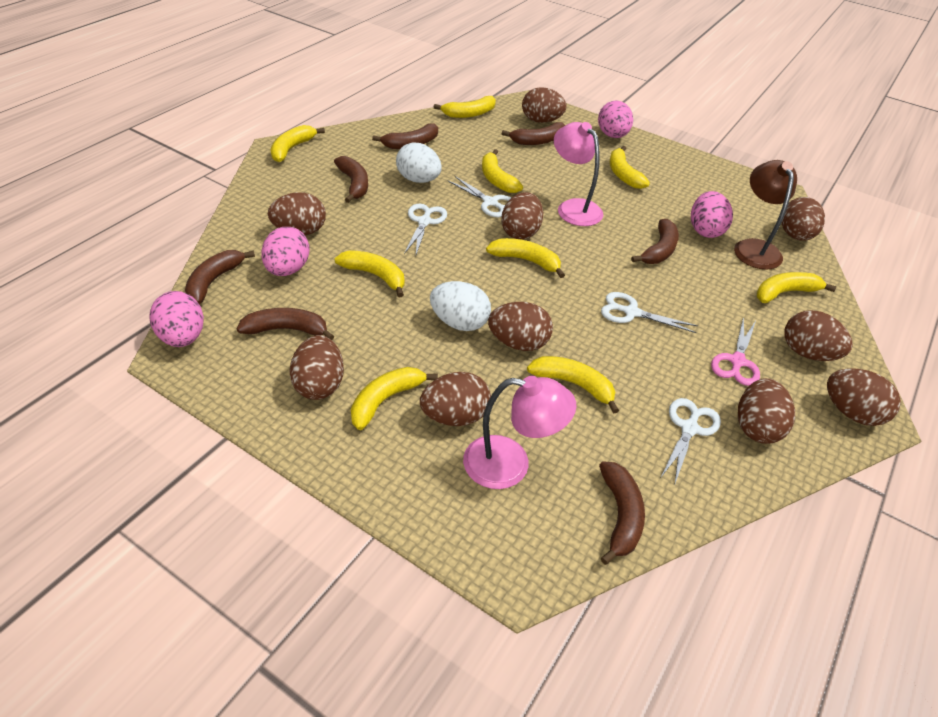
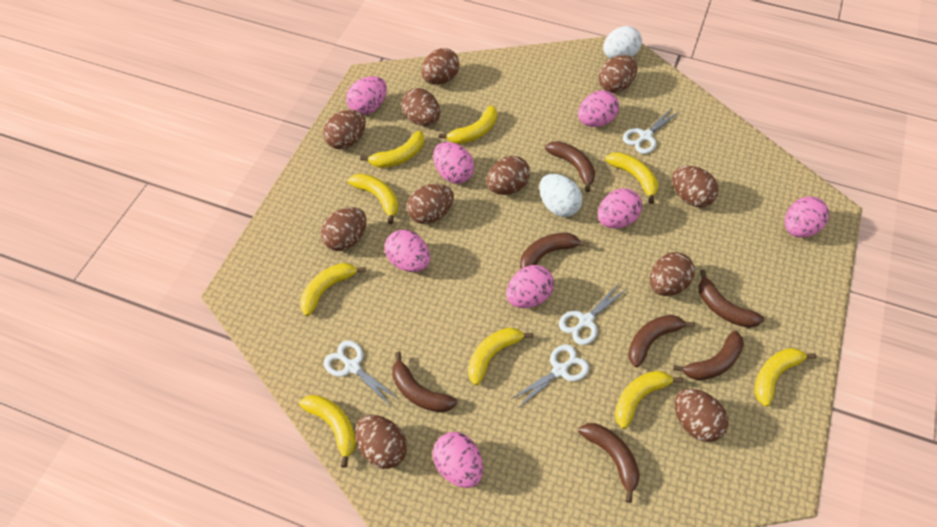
brown egg: 10 -> 11
brown lamp: 1 -> 0
pink egg: 4 -> 8
pink lamp: 2 -> 0
pink scissors: 1 -> 0

